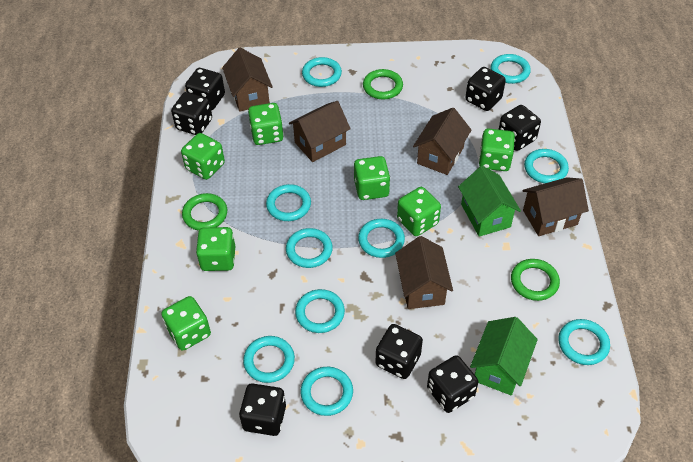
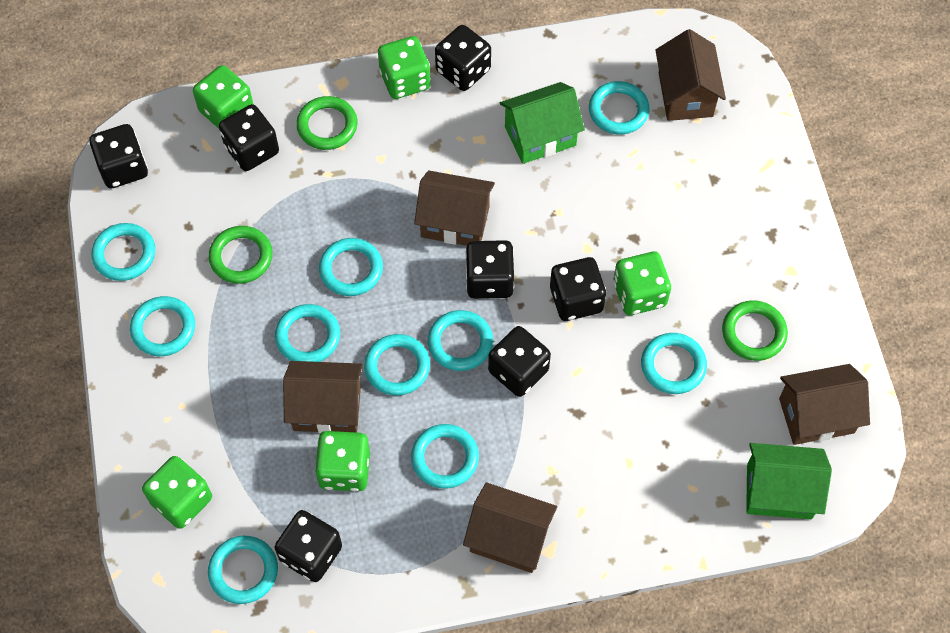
green dice: 7 -> 5

